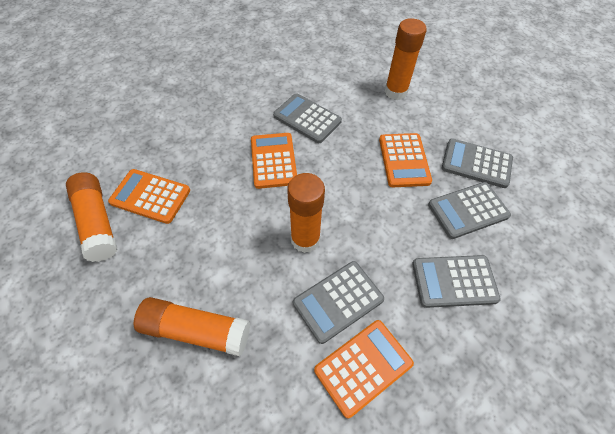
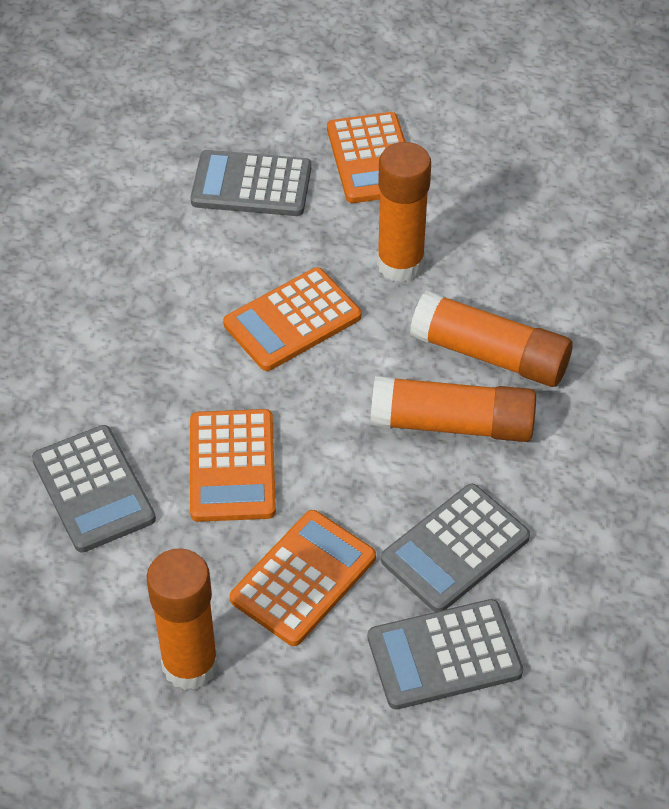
grey calculator: 5 -> 4

